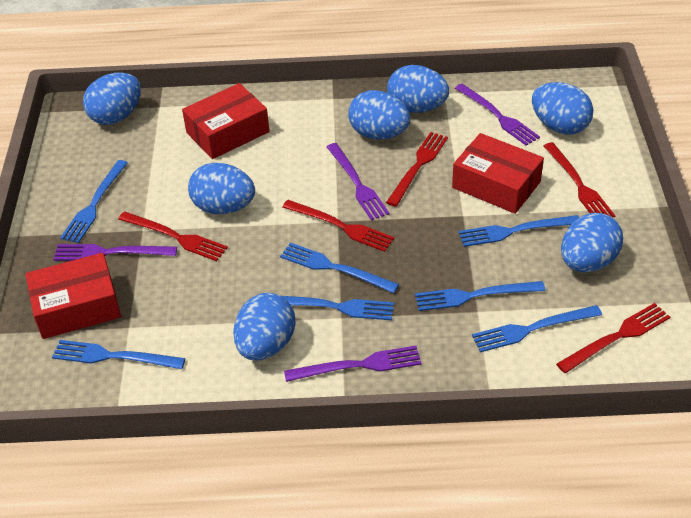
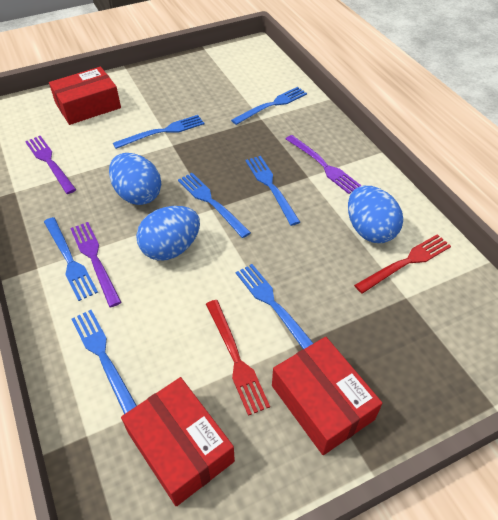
blue egg: 7 -> 3
purple fork: 4 -> 3
red fork: 5 -> 2

